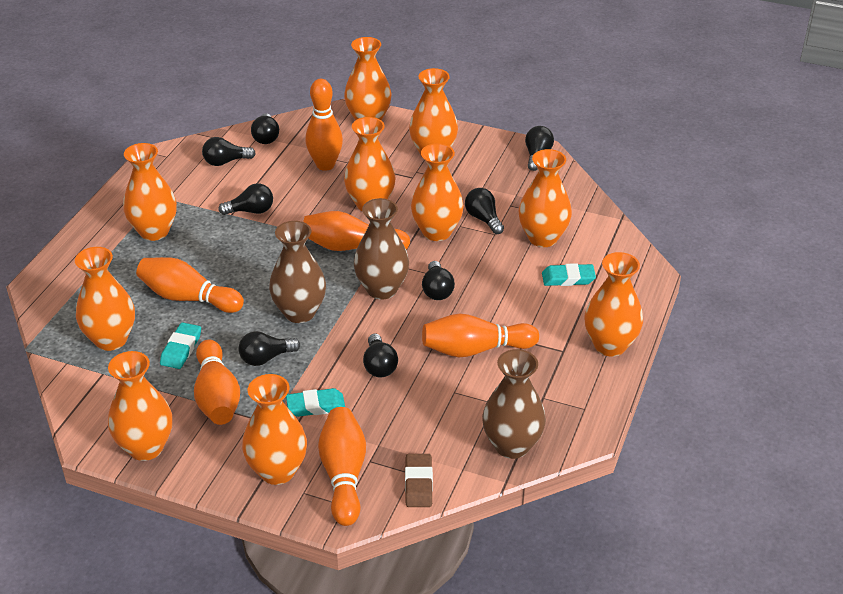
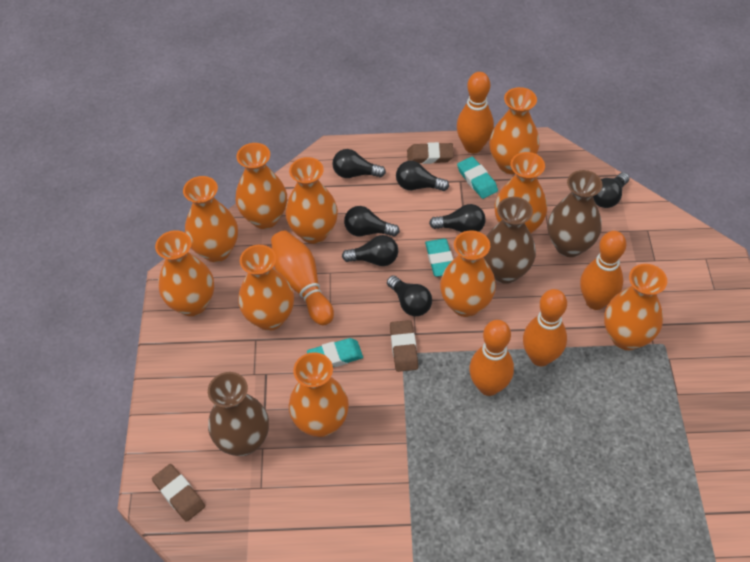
black light bulb: 8 -> 7
brown eraser: 1 -> 3
orange bowling pin: 6 -> 5

